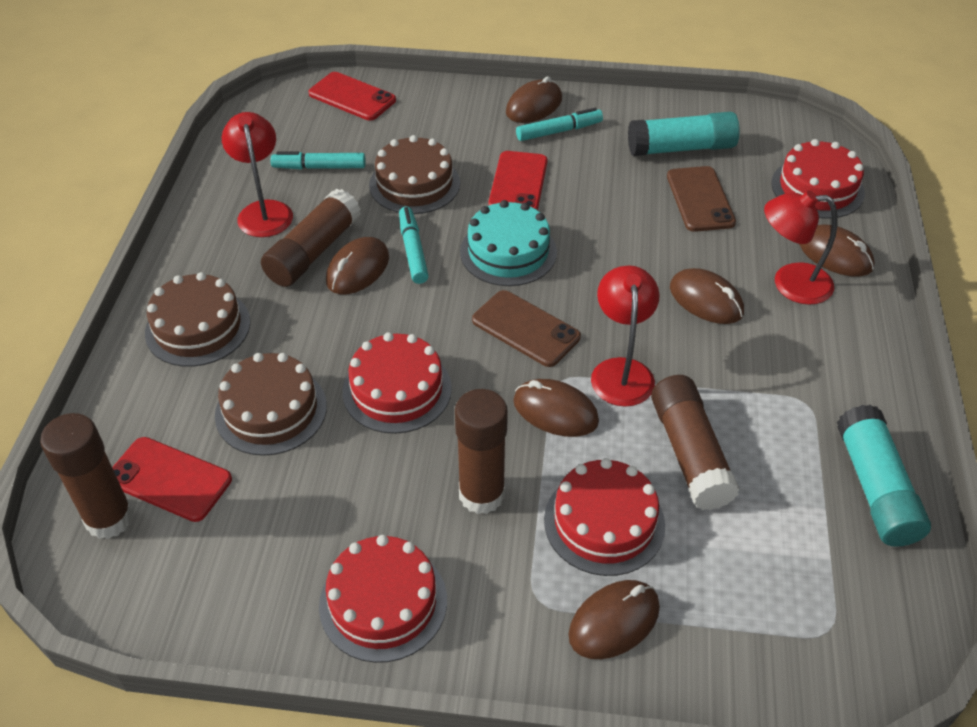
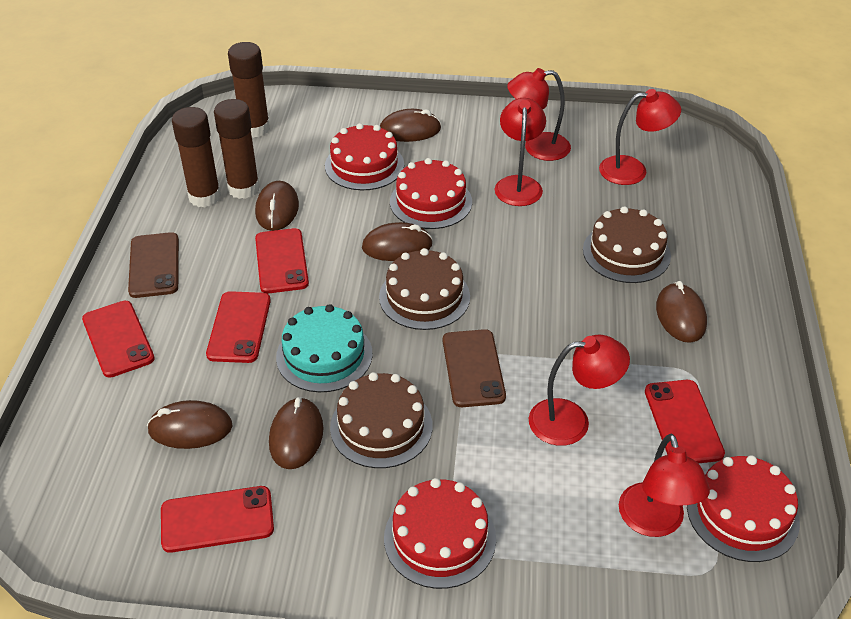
brown glue stick: 4 -> 3
red lamp: 3 -> 5
red phone: 3 -> 5
turquoise glue stick: 2 -> 0
turquoise marker: 3 -> 0

